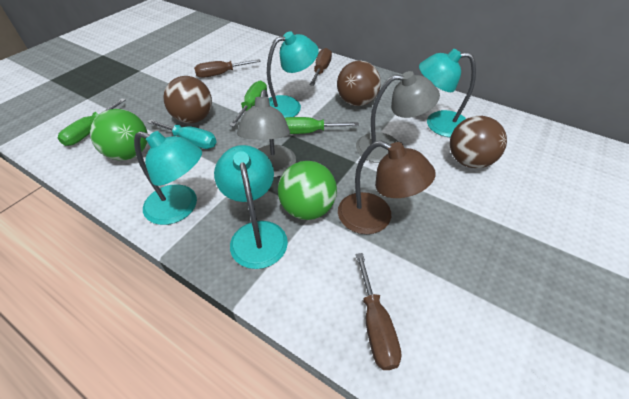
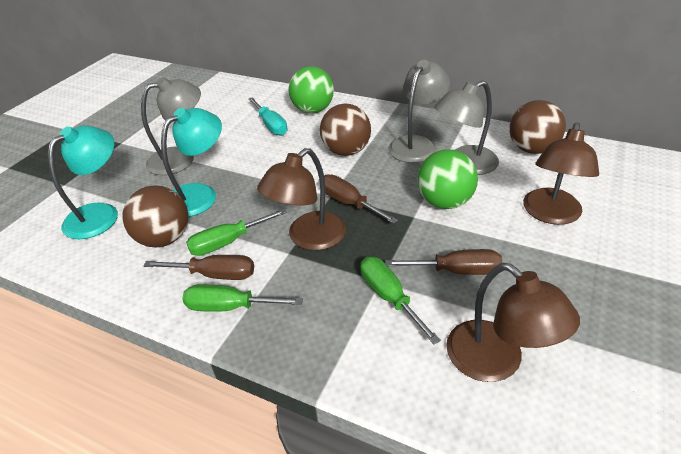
brown lamp: 1 -> 3
grey lamp: 2 -> 3
turquoise lamp: 4 -> 2

